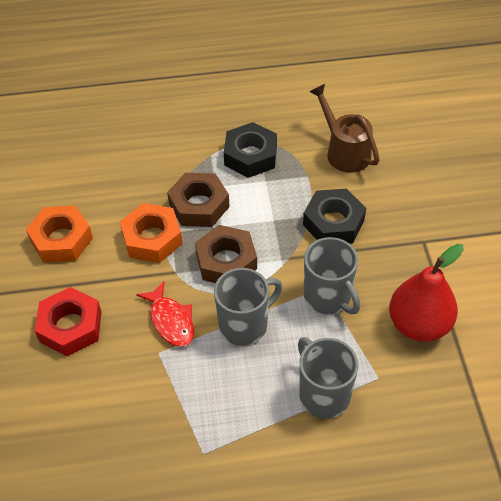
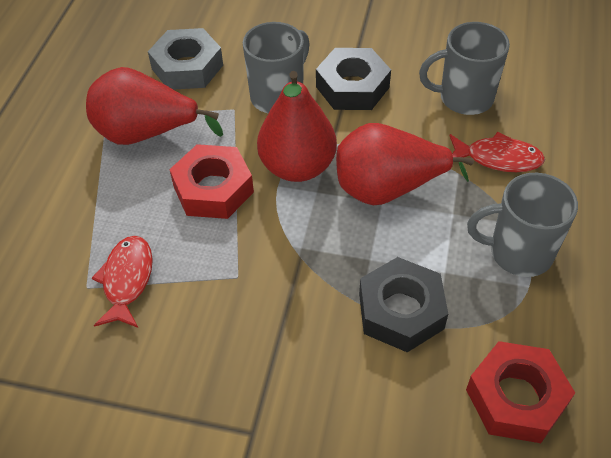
brown nut: 2 -> 0
brown watering can: 1 -> 0
grey nut: 0 -> 1
orange nut: 2 -> 0
red fish: 1 -> 2
red nut: 1 -> 2
red pear: 1 -> 3

